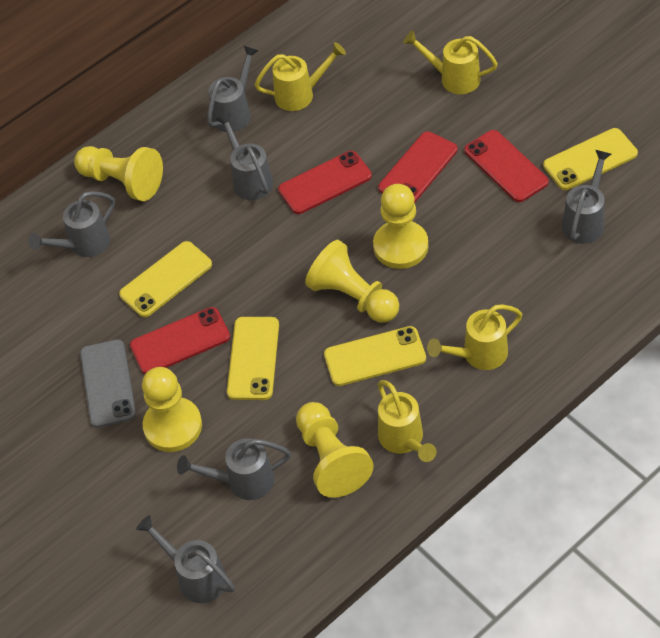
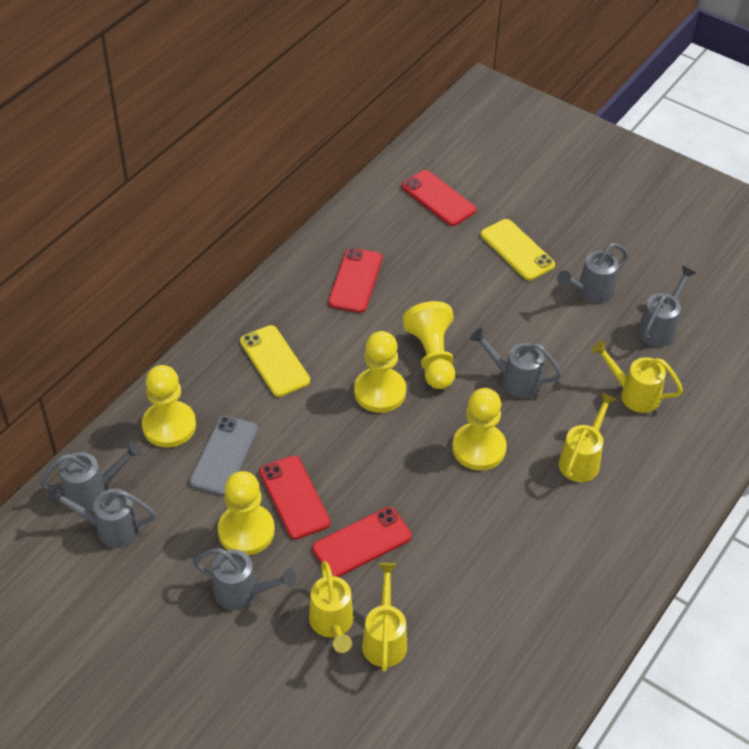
yellow phone: 4 -> 2

